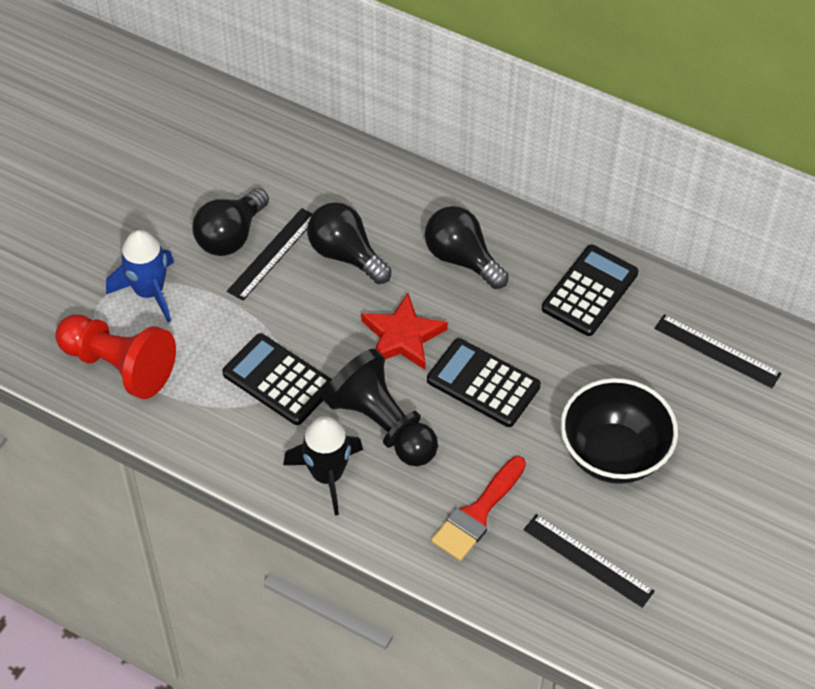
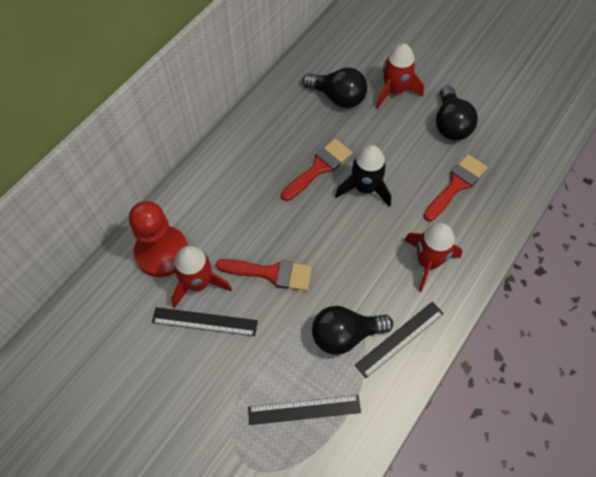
black bowl: 1 -> 0
black calculator: 3 -> 0
black pawn: 1 -> 0
blue rocket: 1 -> 0
red brush: 1 -> 3
red rocket: 0 -> 3
red star: 1 -> 0

